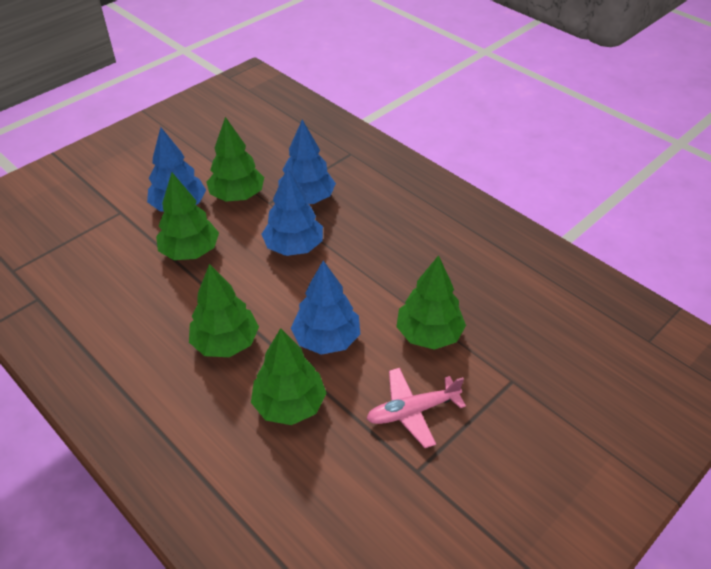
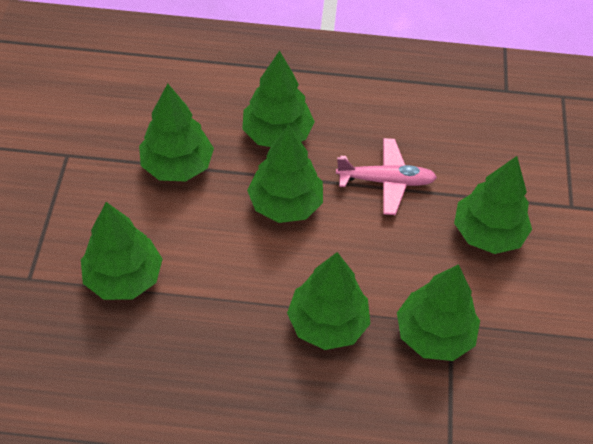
blue tree: 4 -> 0
green tree: 5 -> 7

